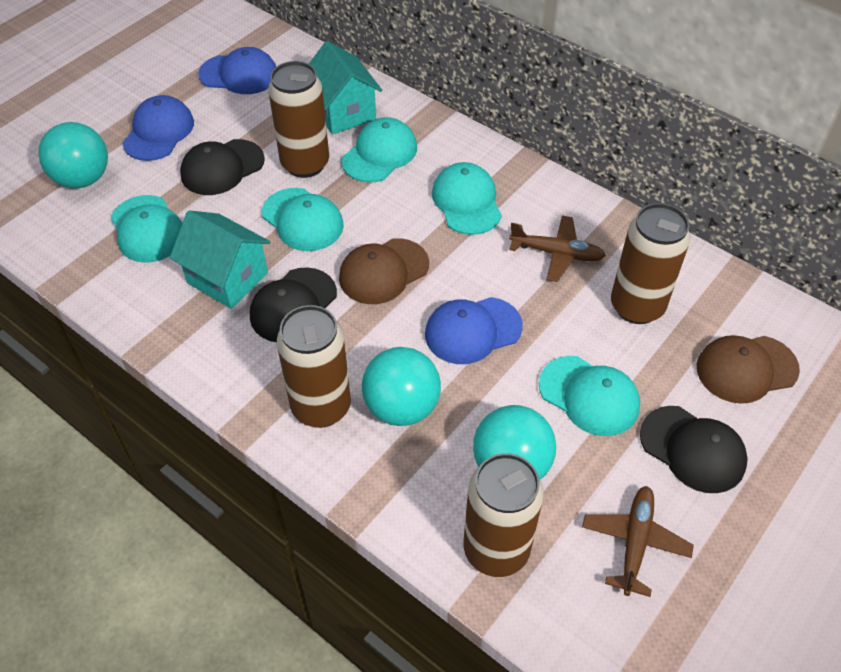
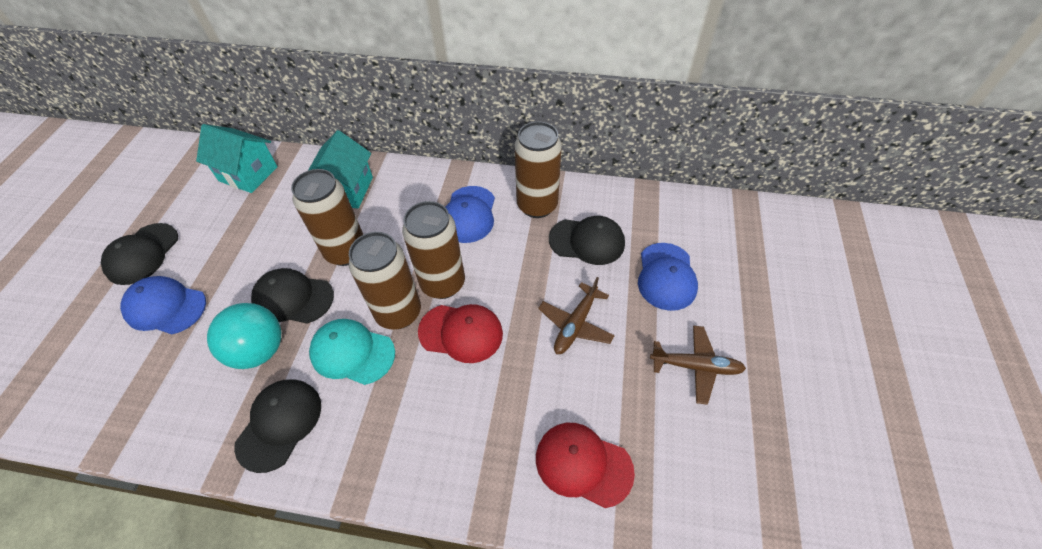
black cap: 3 -> 4
brown cap: 2 -> 0
red cap: 0 -> 2
turquoise ball: 3 -> 1
turquoise cap: 5 -> 1

